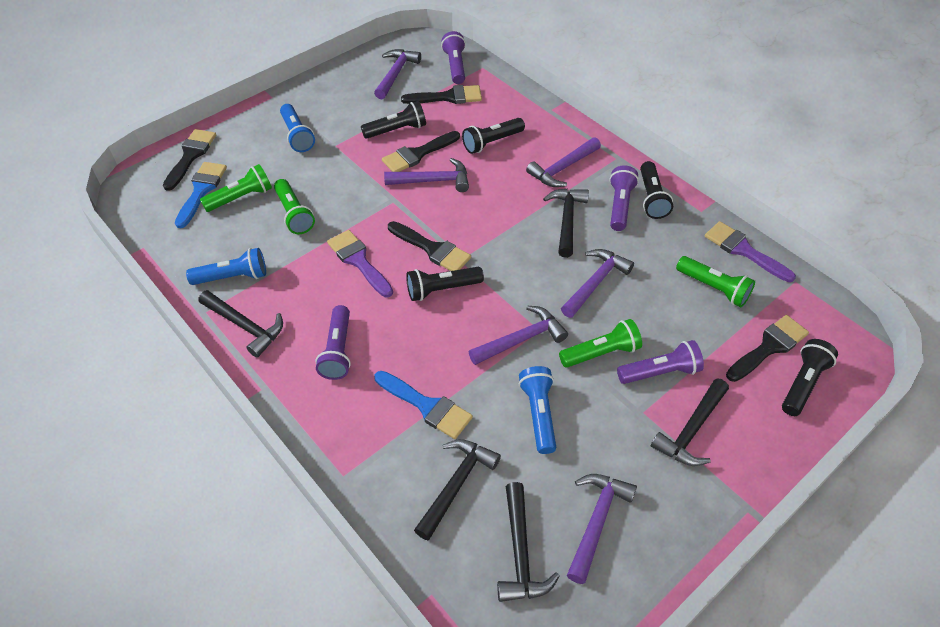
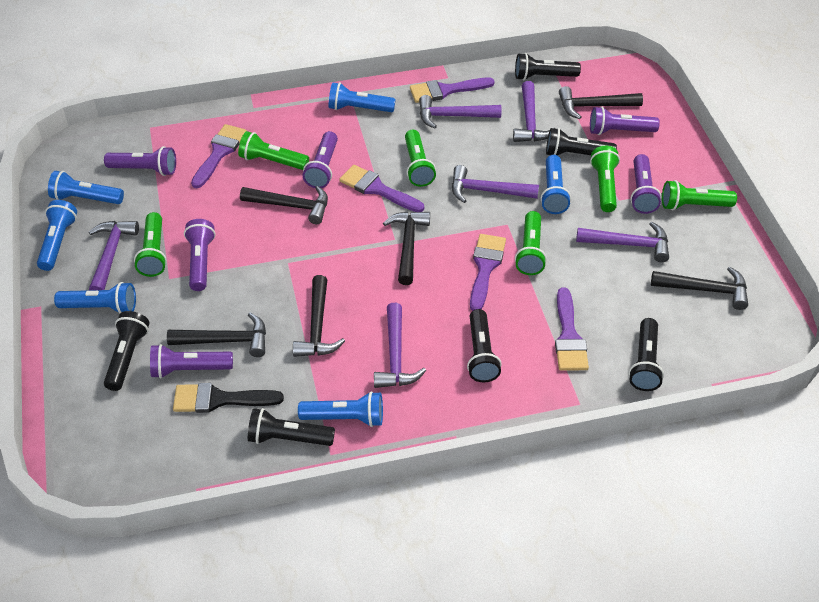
black brush: 5 -> 1
black flashlight: 5 -> 6
black hammer: 5 -> 6
blue brush: 2 -> 0
blue flashlight: 3 -> 6
green flashlight: 4 -> 6
purple brush: 2 -> 5
purple flashlight: 4 -> 6

